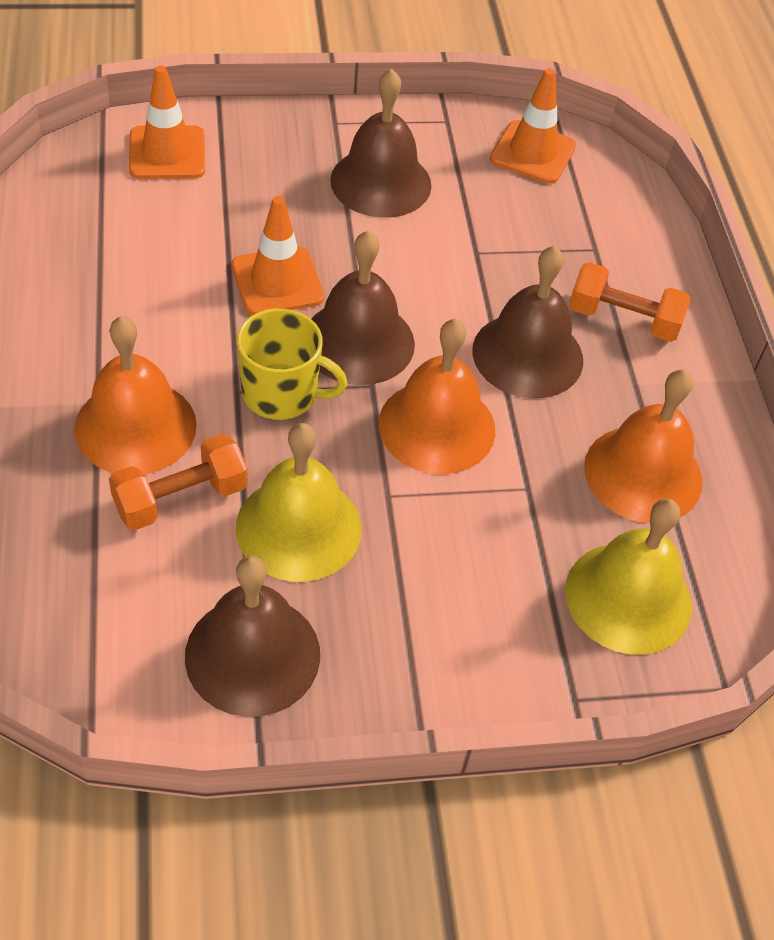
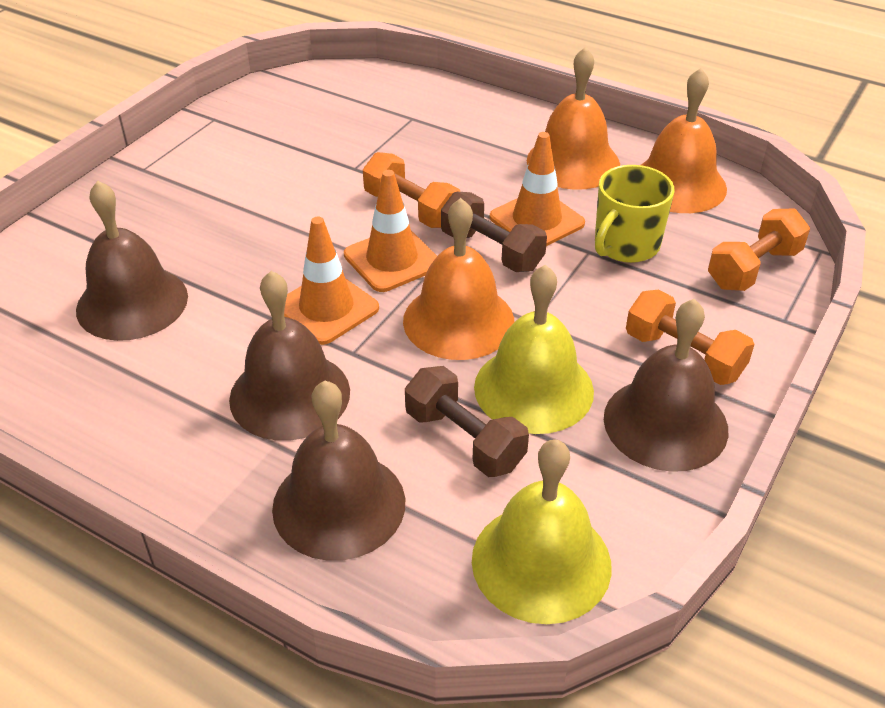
brown dumbbell: 0 -> 2
orange dumbbell: 2 -> 3

